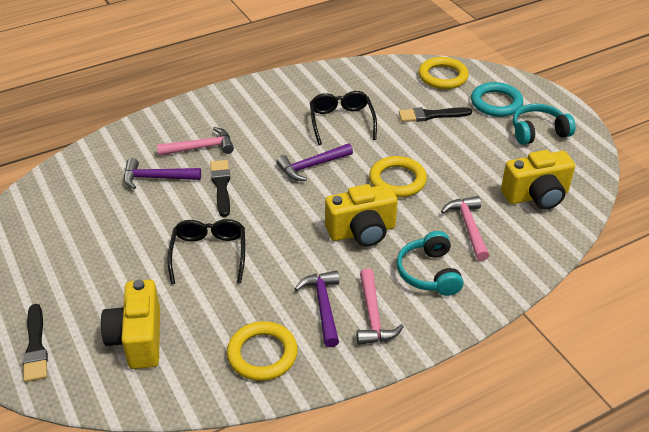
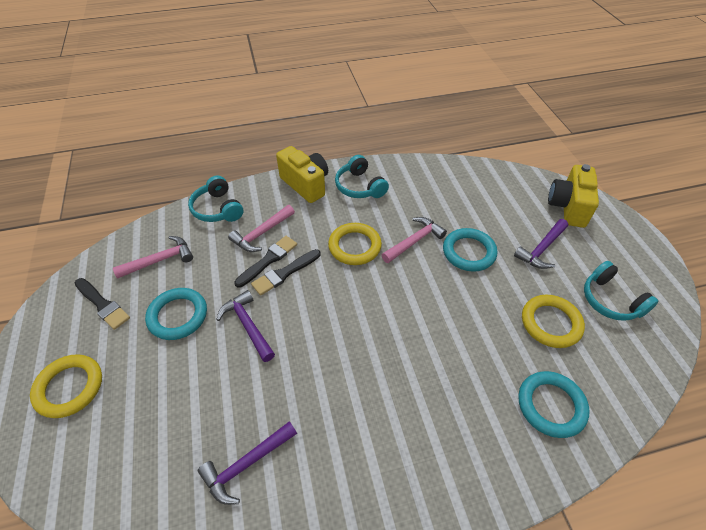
black glasses: 2 -> 0
turquoise headphones: 2 -> 3
turquoise ring: 1 -> 3
yellow camera: 3 -> 2

